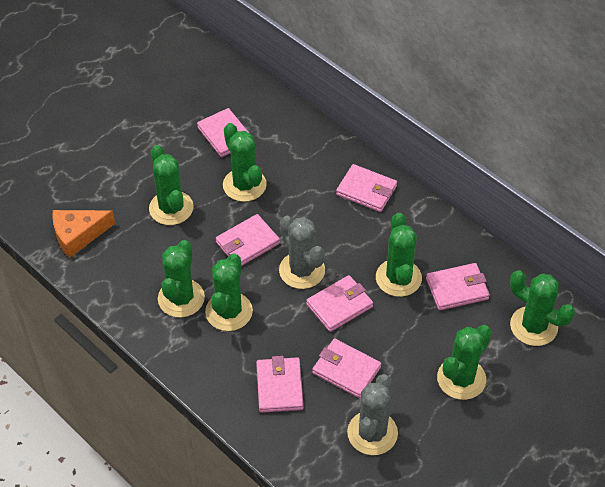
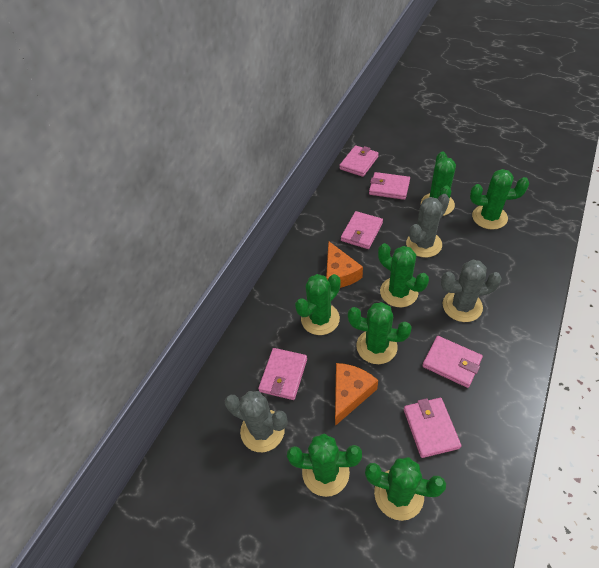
grey cactus: 2 -> 3
orange cheese: 1 -> 2
pink wallet: 7 -> 6

